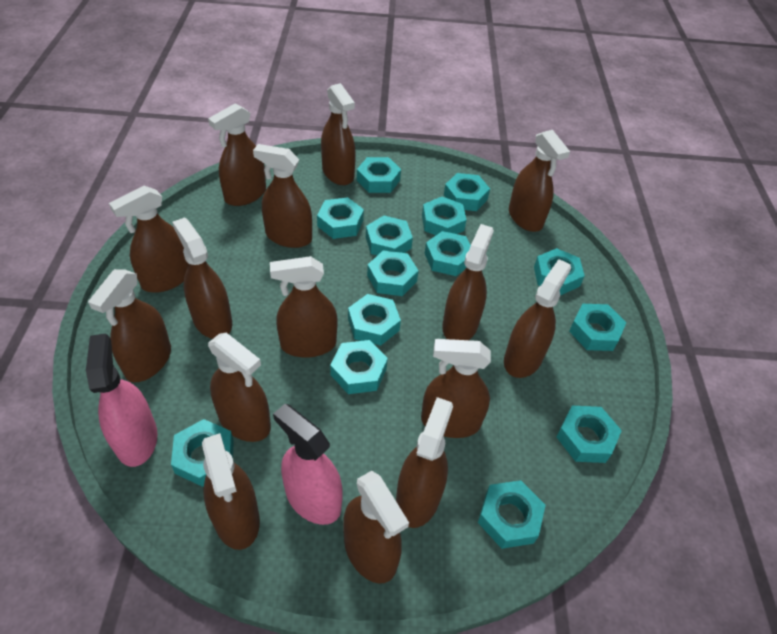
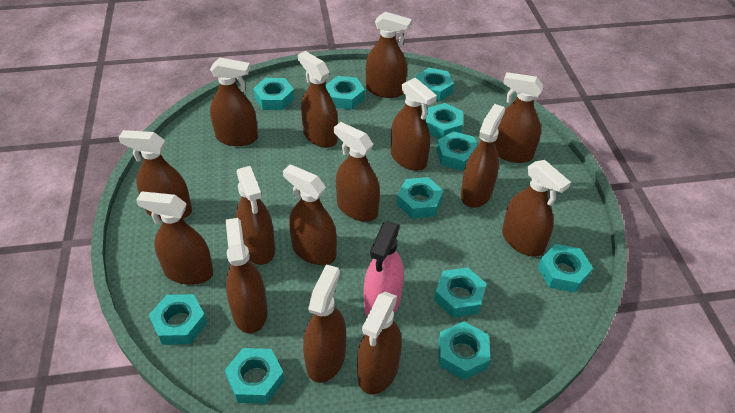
pink spray bottle: 2 -> 1
turquoise nut: 14 -> 11

